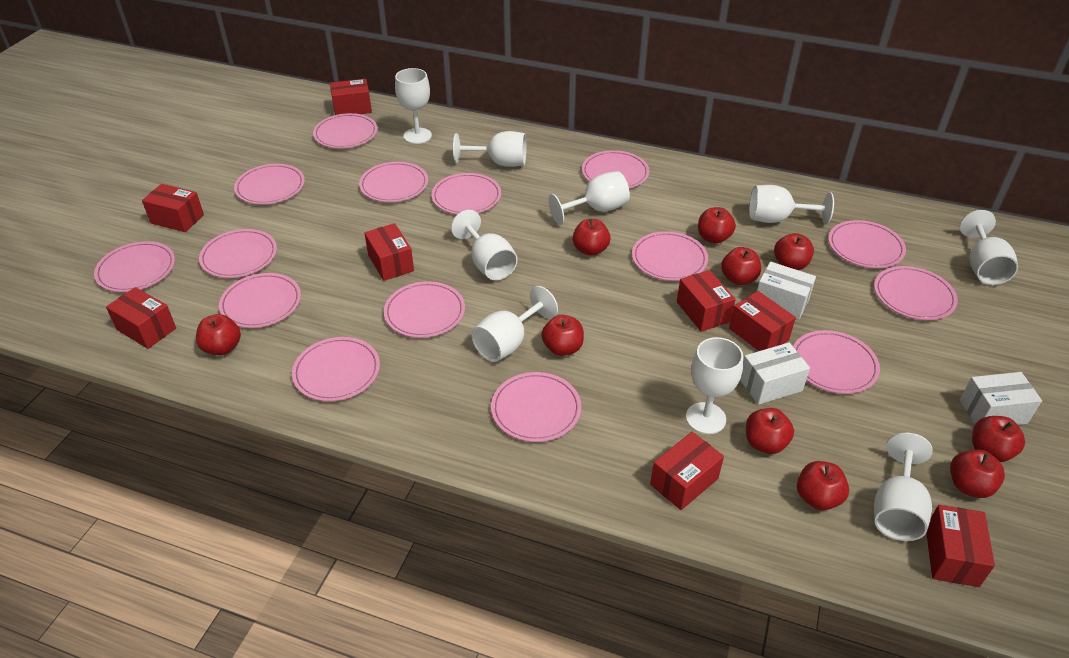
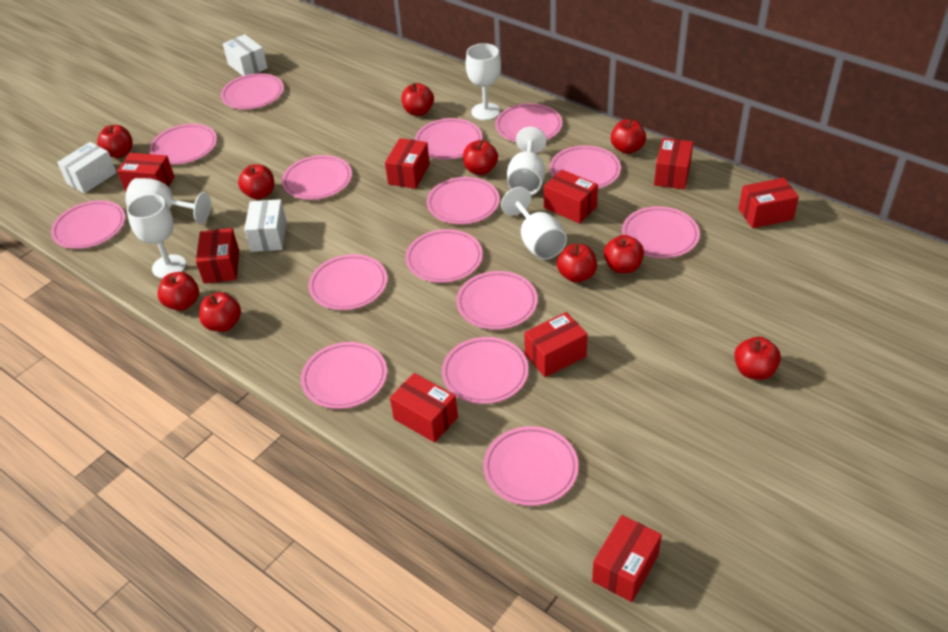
red box: 8 -> 9
white goblet: 9 -> 5

